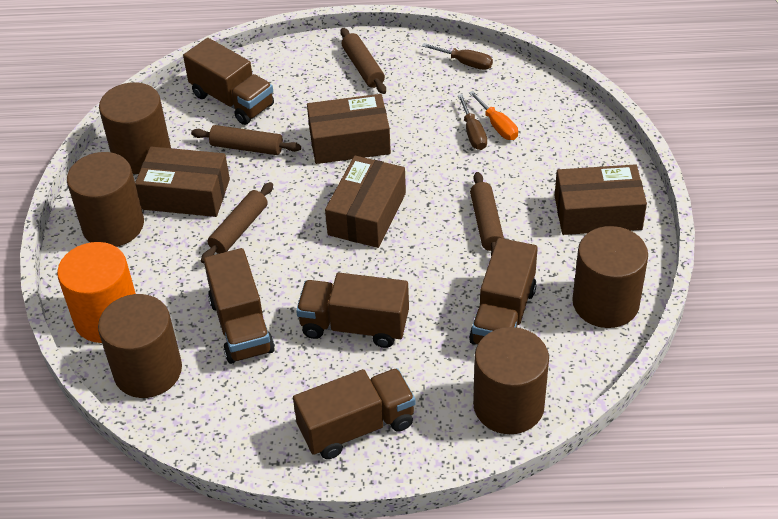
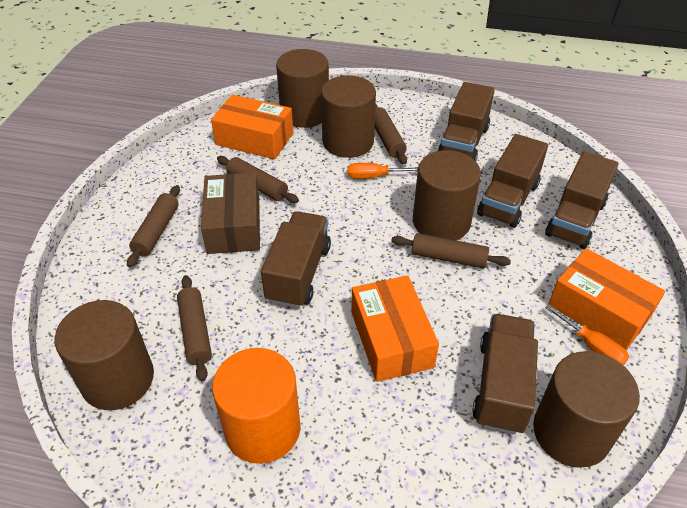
brown box: 4 -> 1
brown rolling pin: 4 -> 5
brown screwdriver: 2 -> 0
orange box: 0 -> 3
orange screwdriver: 1 -> 2

